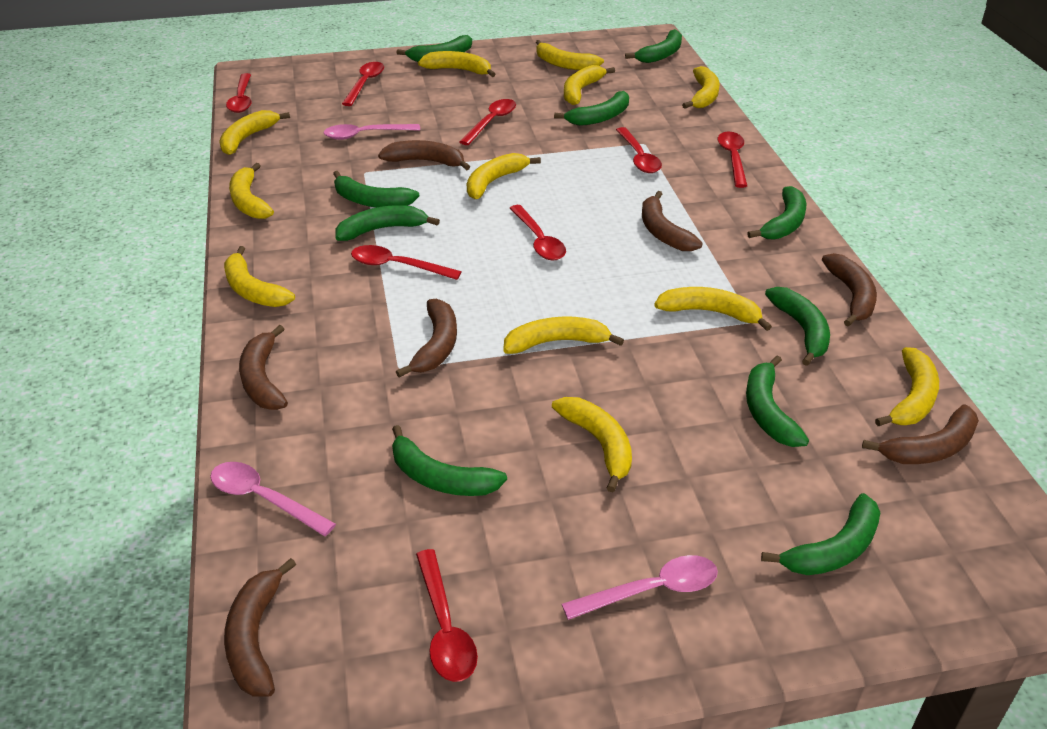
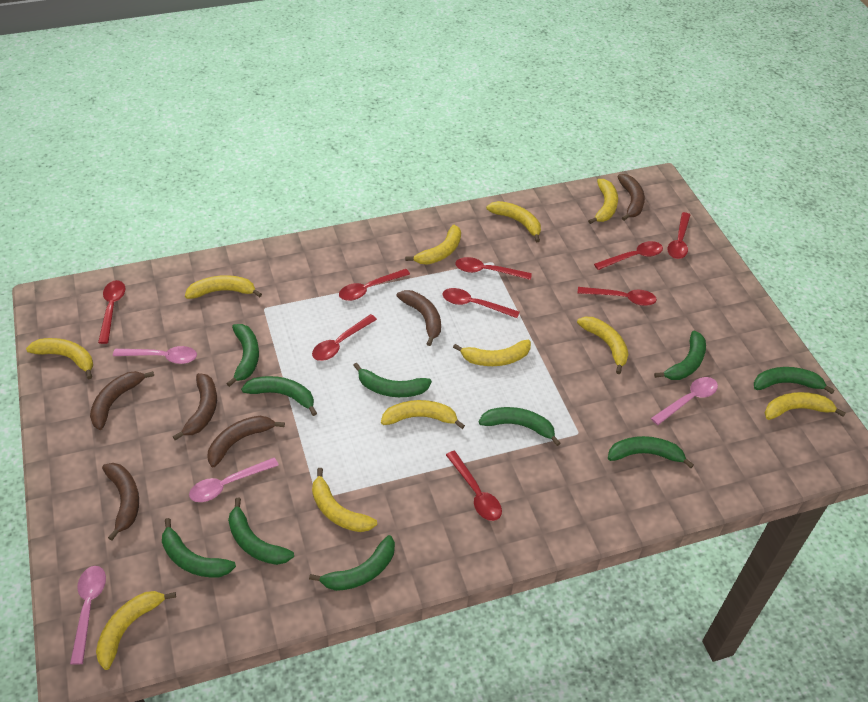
brown banana: 7 -> 6
pink spoon: 3 -> 4
red spoon: 8 -> 9
yellow banana: 12 -> 11

